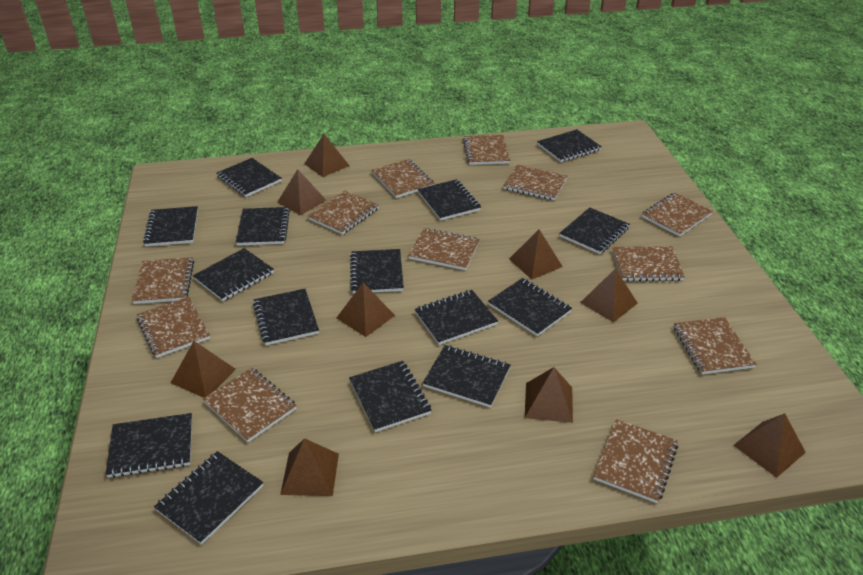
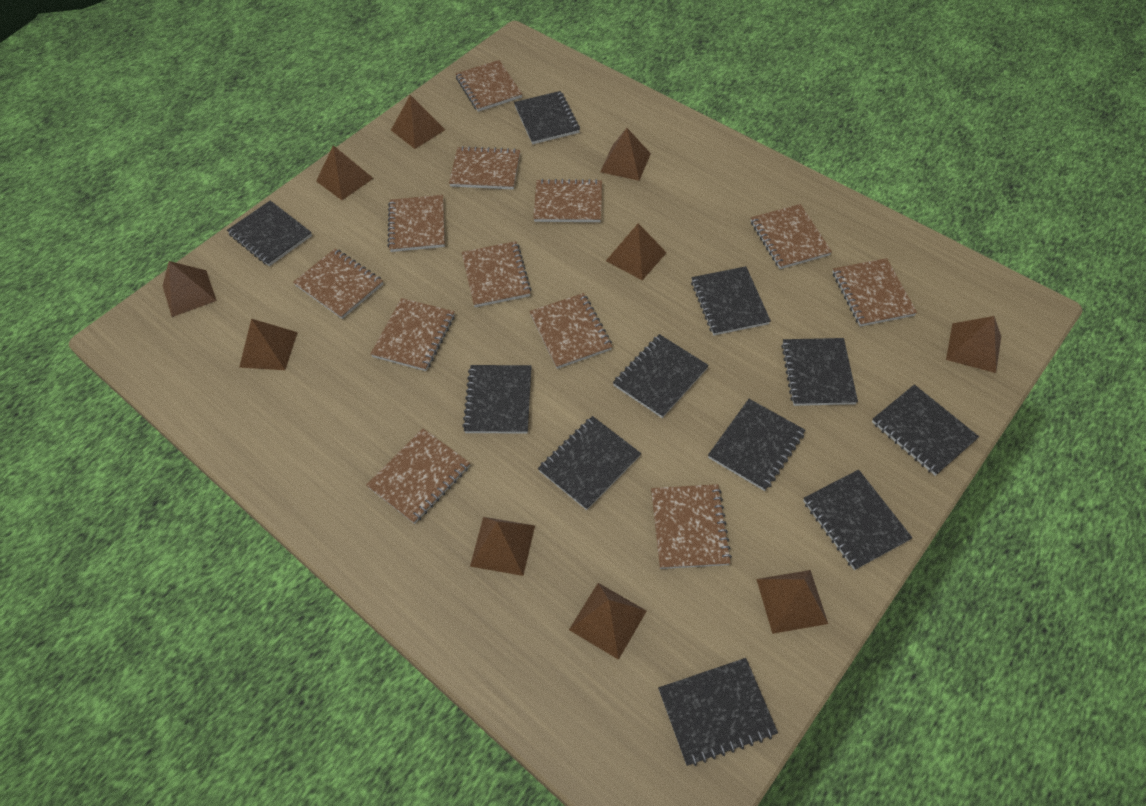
black notebook: 15 -> 11
brown pyramid: 9 -> 10

